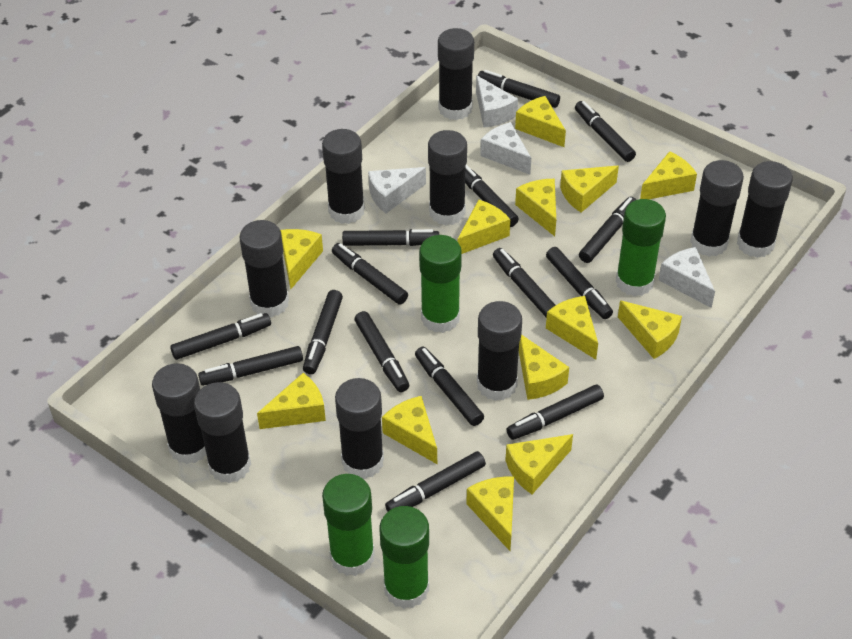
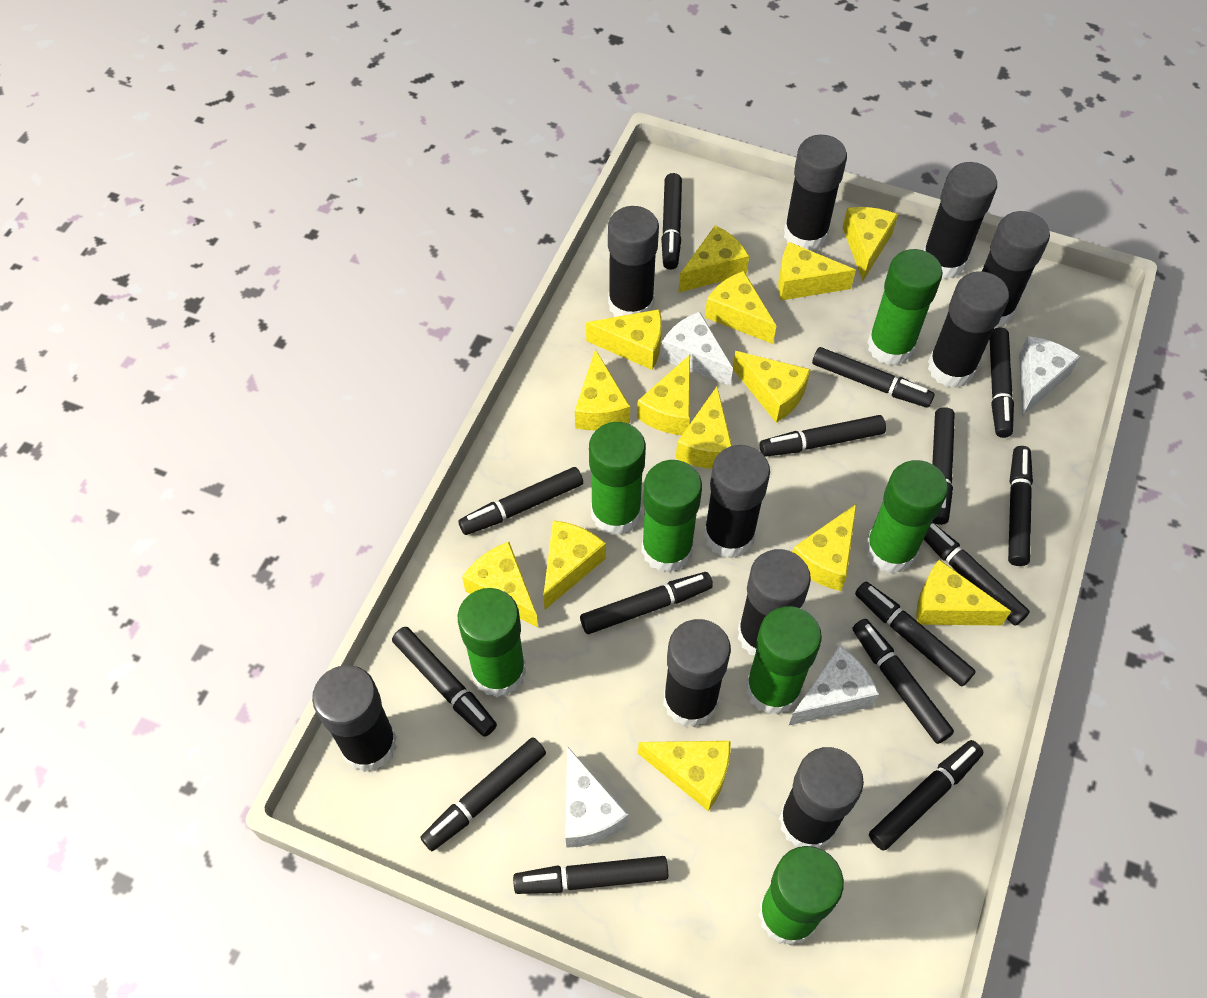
green glue stick: 4 -> 7
yellow cheese: 13 -> 14

